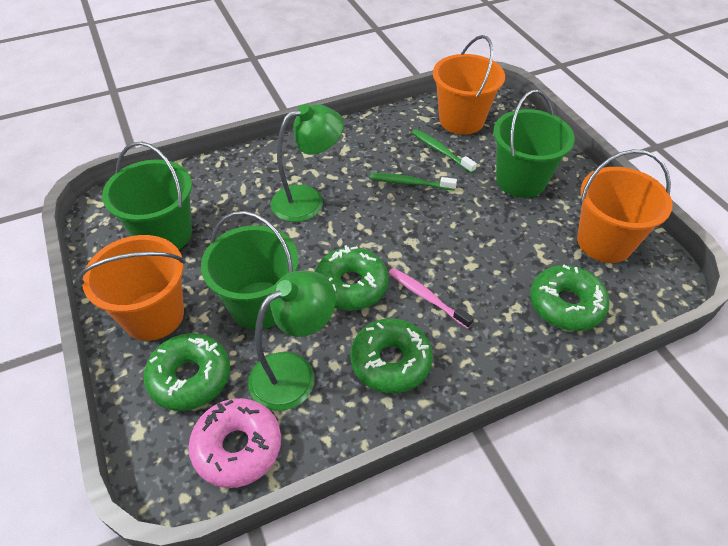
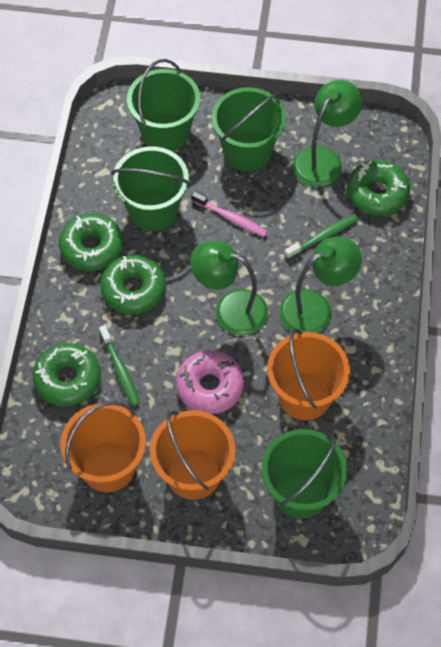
green bucket: 3 -> 4
green lamp: 2 -> 3

